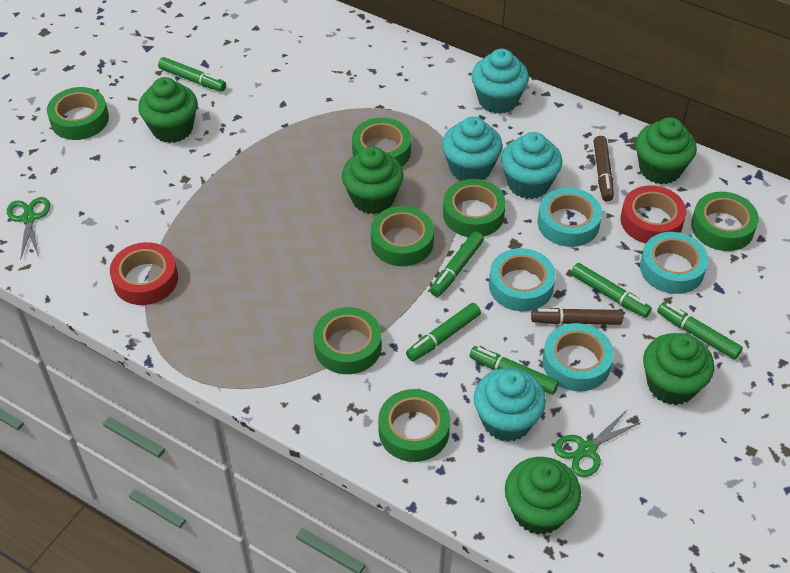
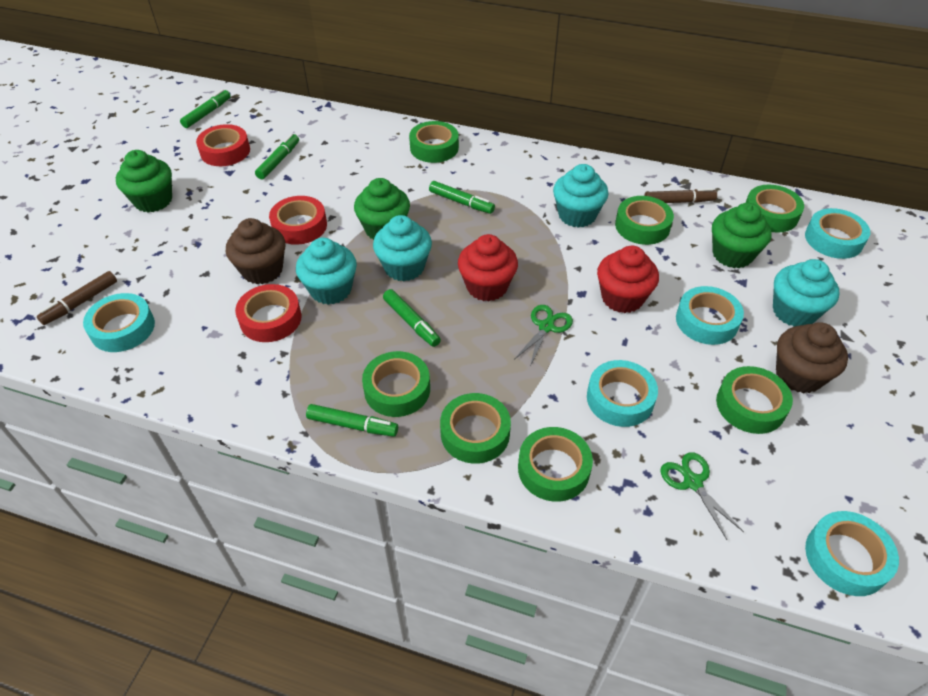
brown cupcake: 0 -> 2
green cupcake: 5 -> 3
green marker: 6 -> 5
red cupcake: 0 -> 2
red tape: 2 -> 3
turquoise tape: 4 -> 5

